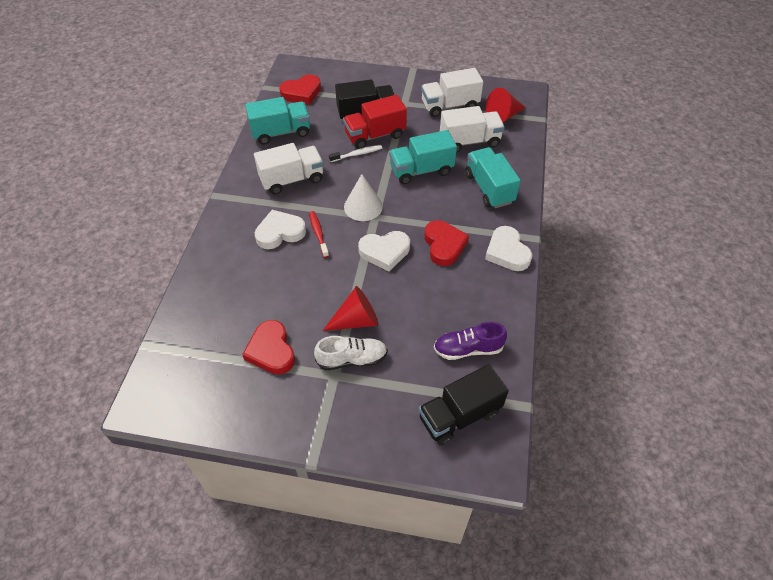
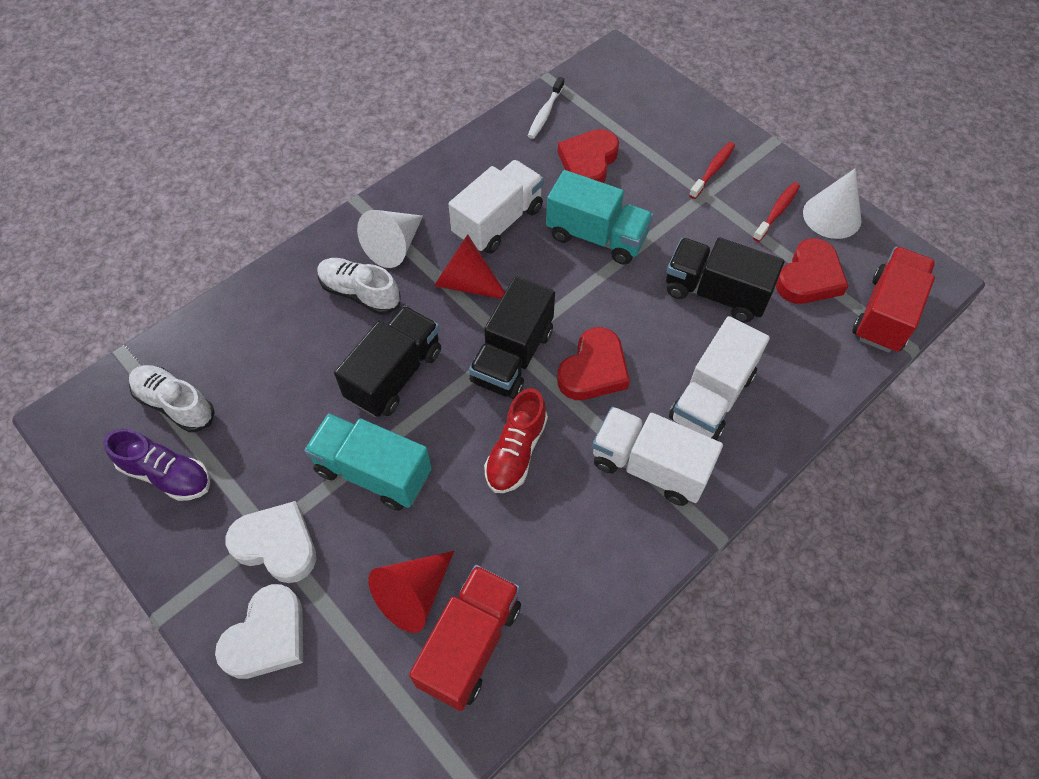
black truck: 2 -> 3
red shoe: 0 -> 1
red toothbrush: 1 -> 2
red truck: 1 -> 2
turquoise truck: 3 -> 2
white cone: 1 -> 2
white heart: 3 -> 2
white shoe: 1 -> 2

